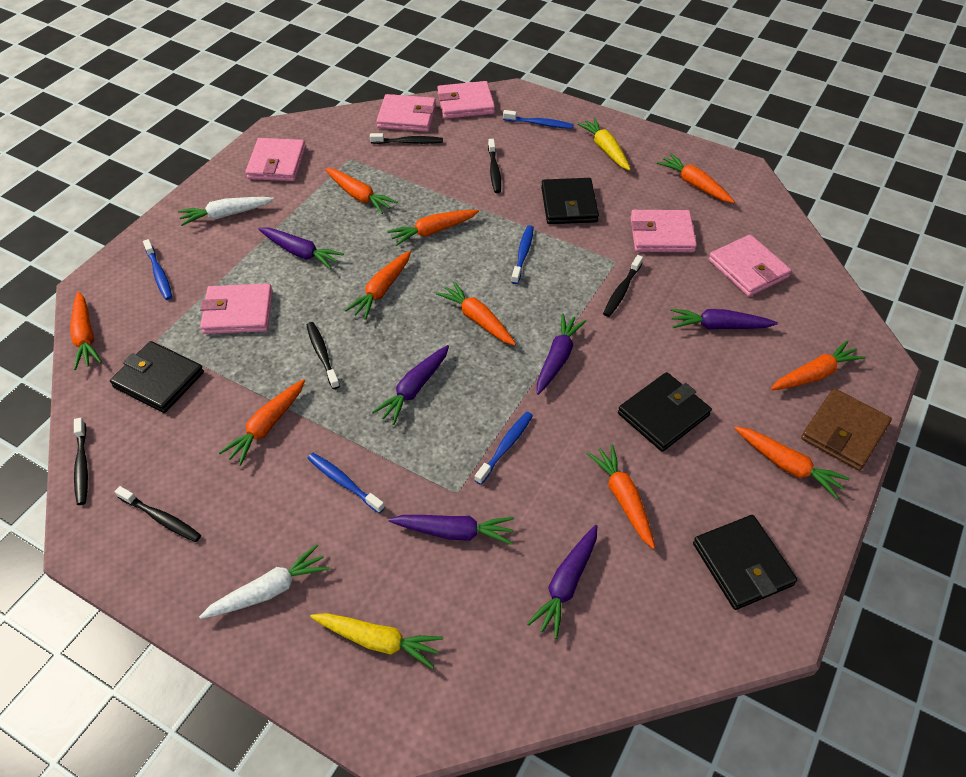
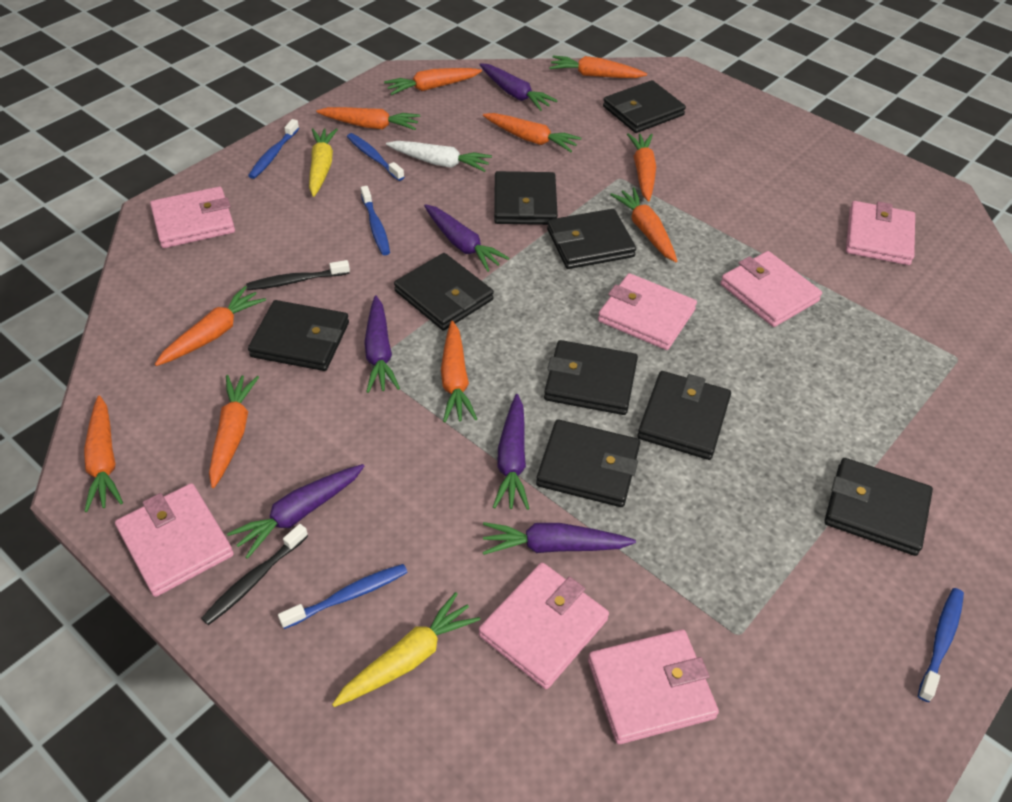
black toothbrush: 6 -> 2
black wallet: 4 -> 9
brown wallet: 1 -> 0
pink wallet: 6 -> 7
white carrot: 2 -> 1

